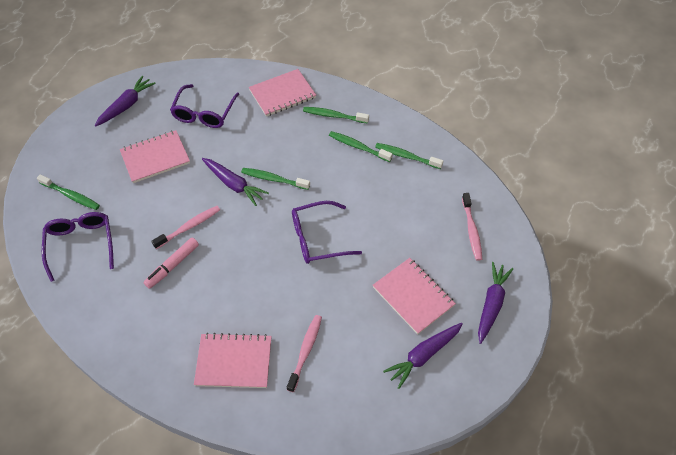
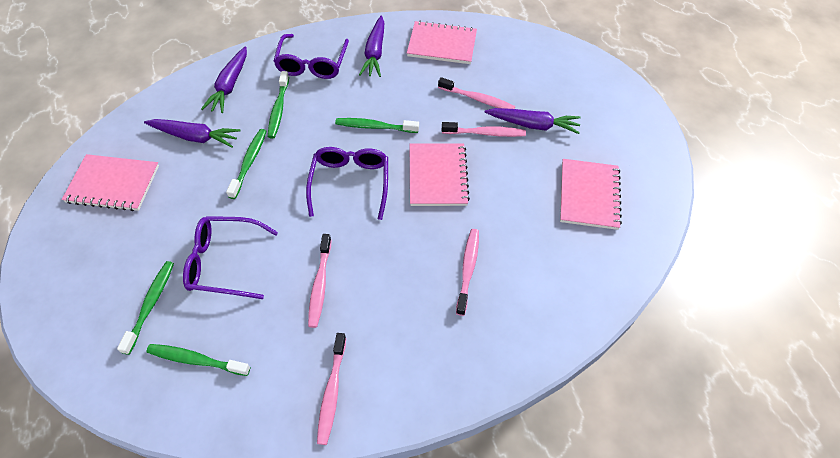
pink marker: 1 -> 0
pink toothbrush: 3 -> 5

